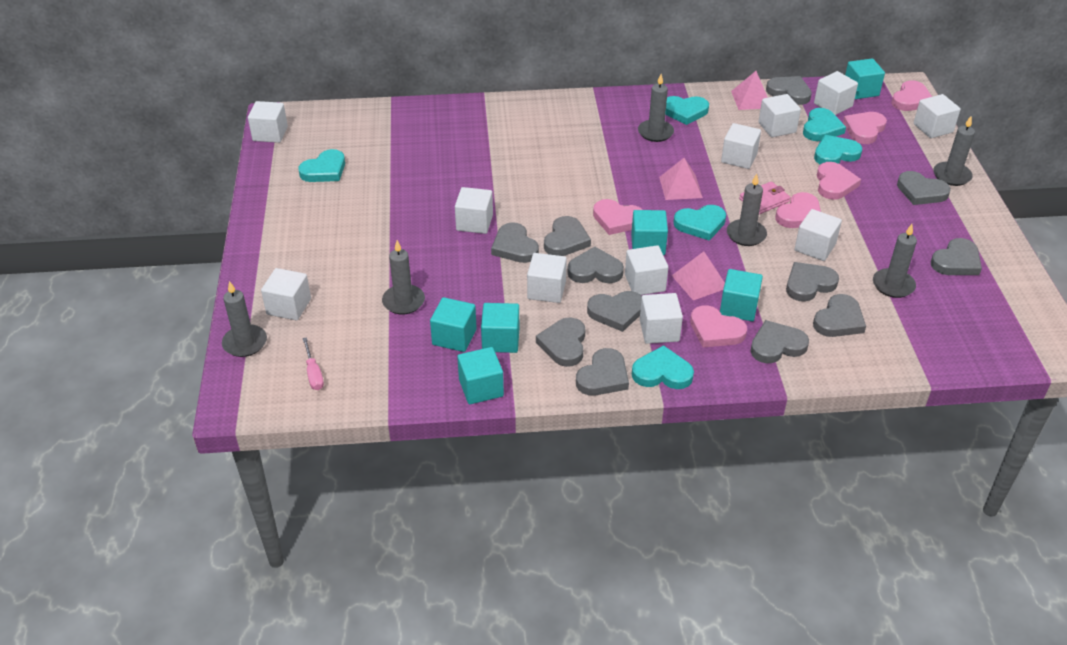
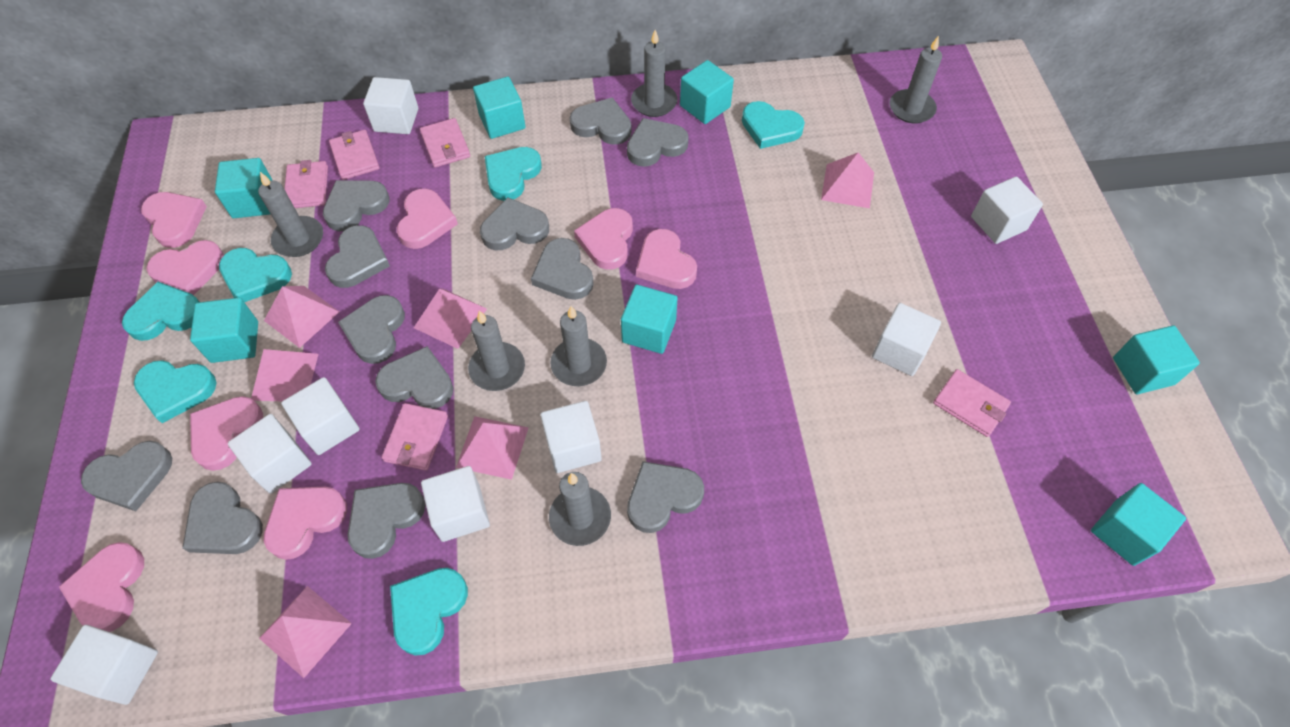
pink heart: 6 -> 8
pink pyramid: 3 -> 6
pink screwdriver: 1 -> 0
pink wallet: 1 -> 5
turquoise cube: 6 -> 7
white cube: 11 -> 8

